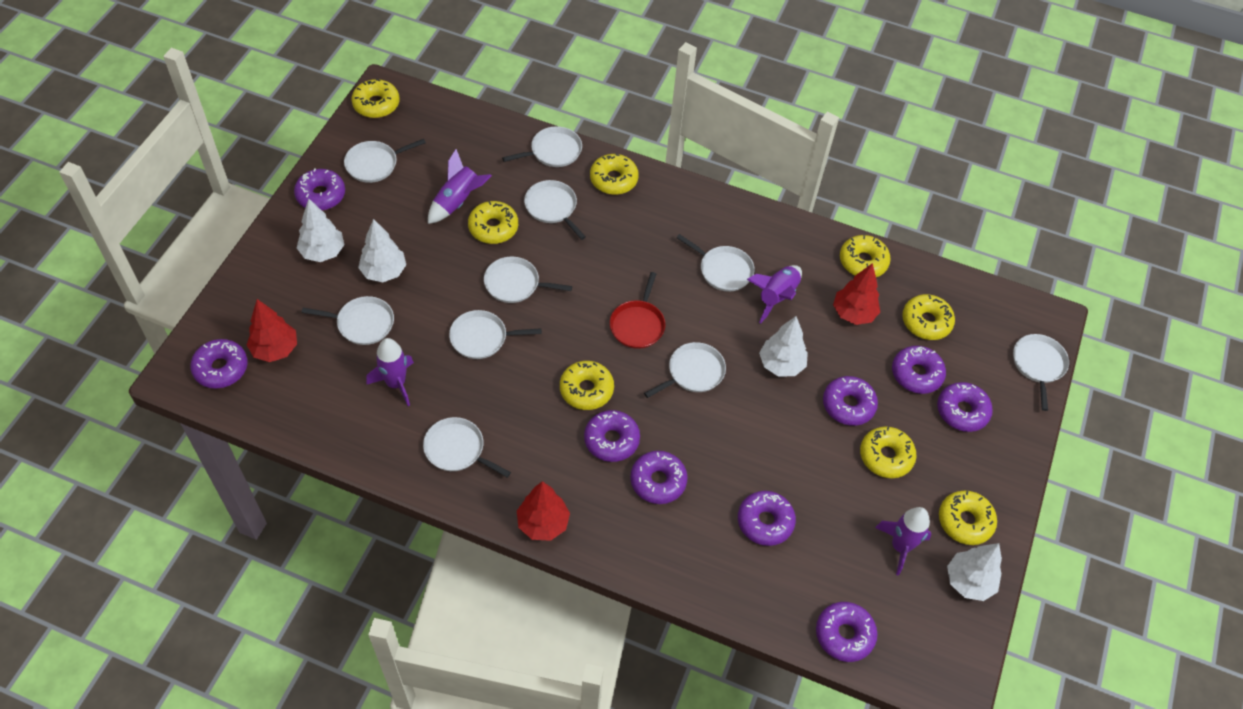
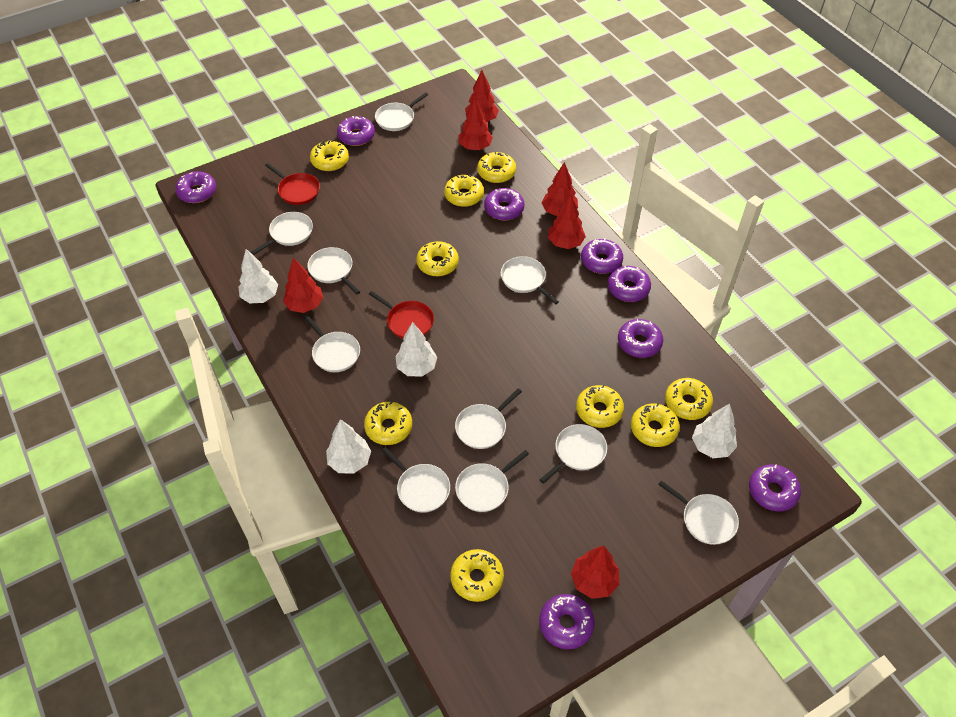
purple donut: 9 -> 8
purple rocket: 4 -> 0
red pan: 1 -> 2
red tree: 3 -> 6
yellow donut: 8 -> 9

